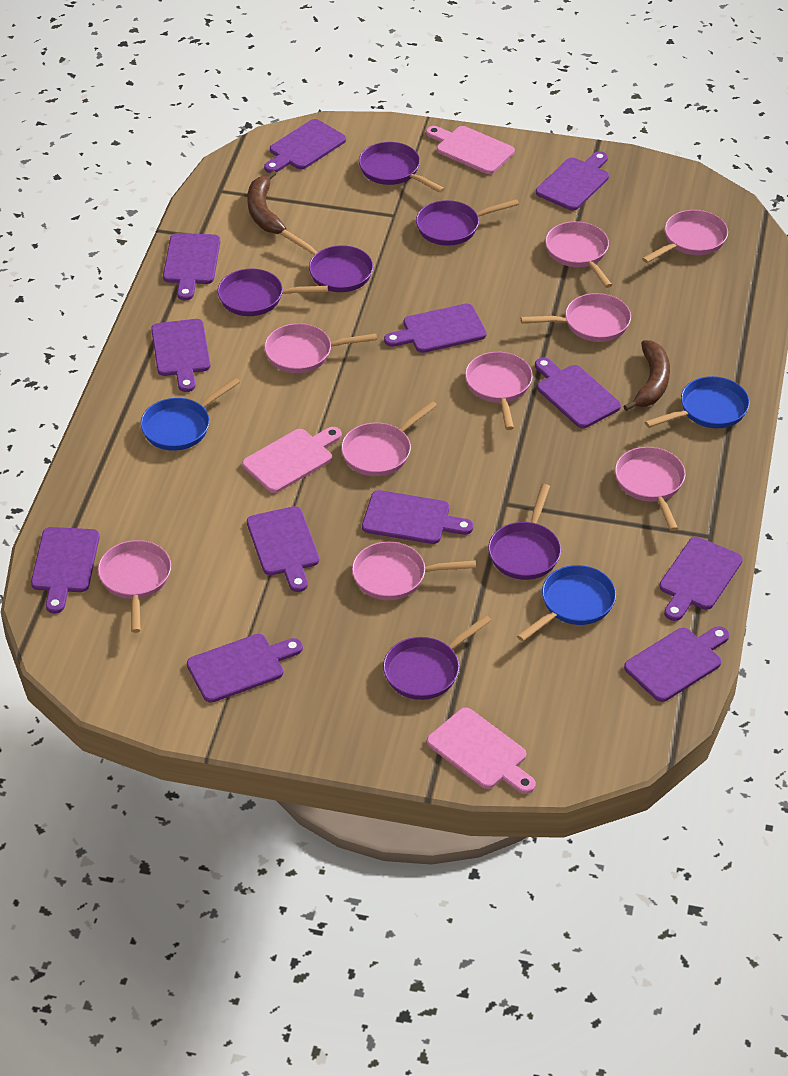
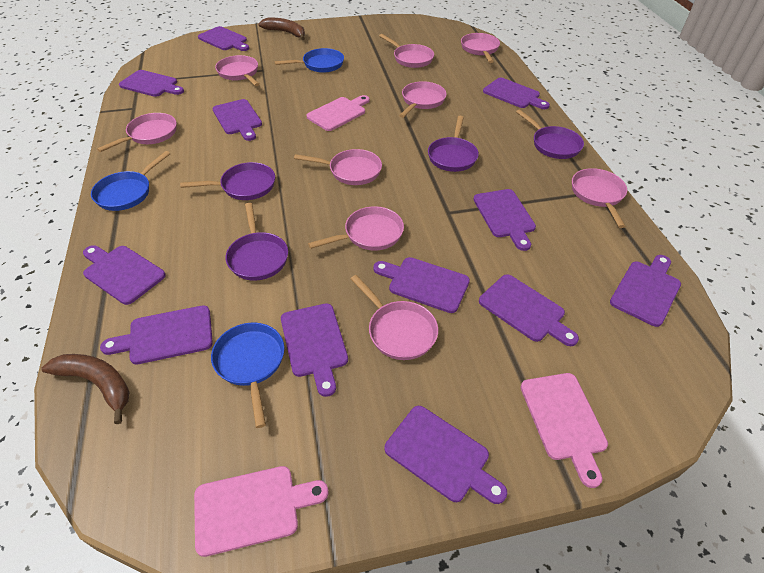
purple pan: 6 -> 4

